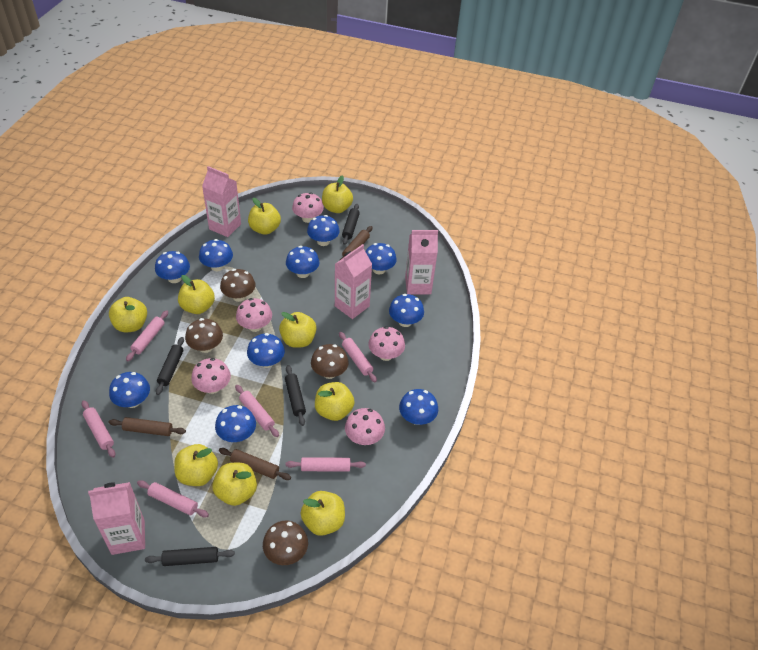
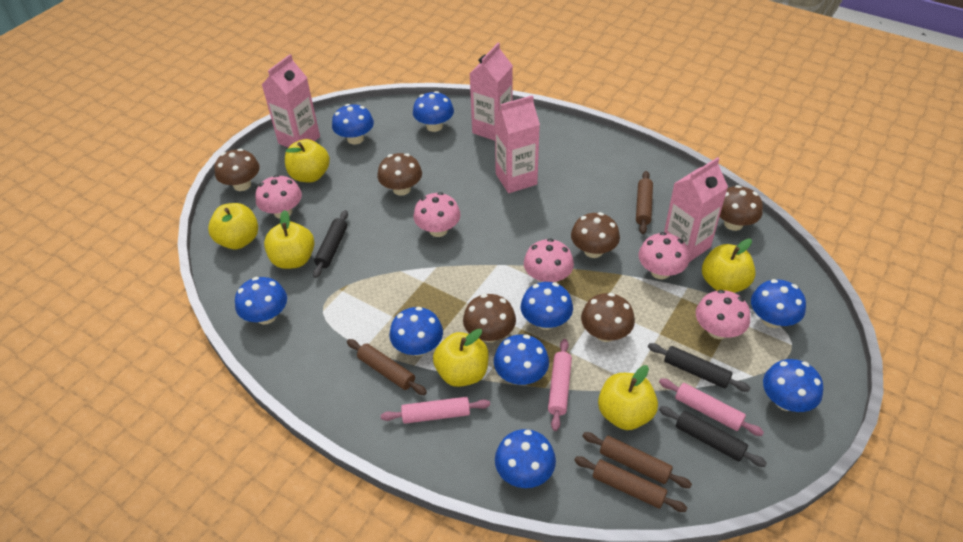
black rolling pin: 4 -> 3
blue mushroom: 10 -> 9
brown mushroom: 4 -> 6
brown rolling pin: 3 -> 4
pink rolling pin: 6 -> 3
yellow apple: 9 -> 6

